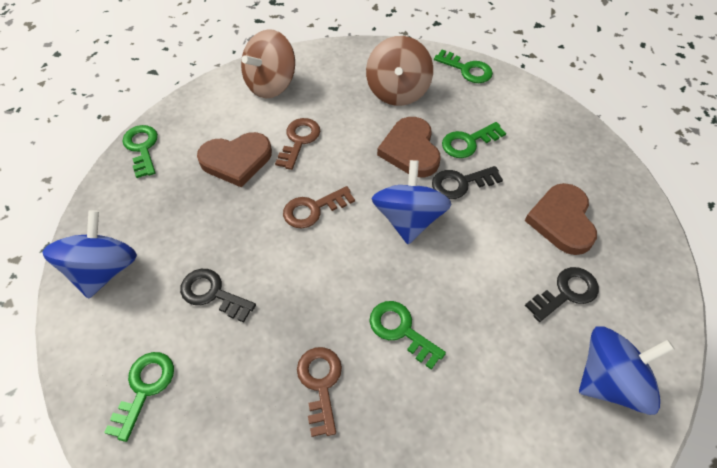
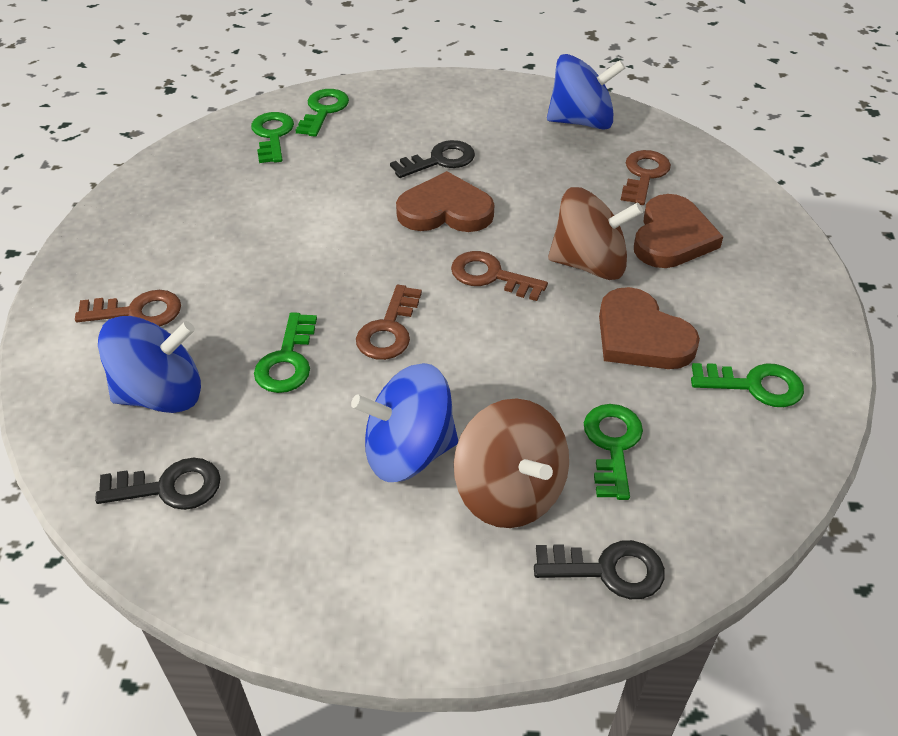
brown key: 3 -> 4

